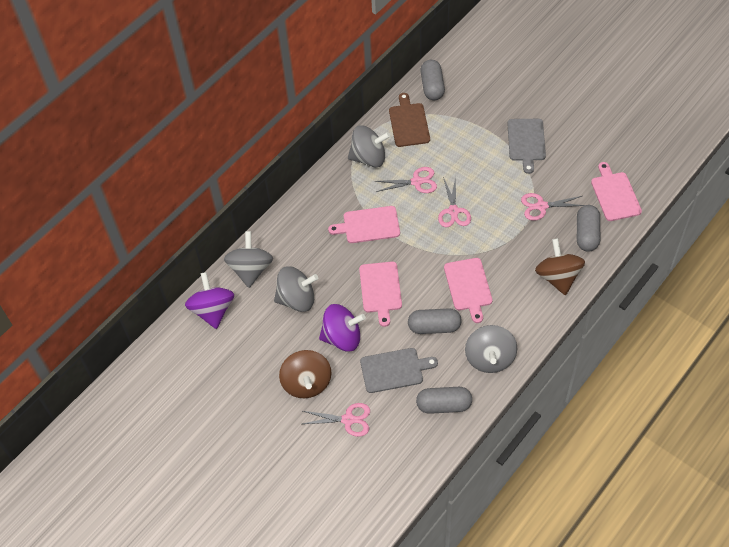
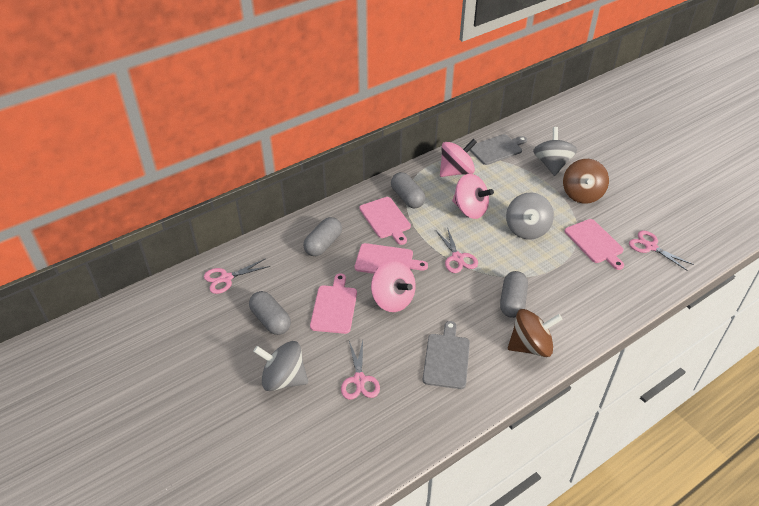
brown cutting board: 1 -> 0
grey spinning top: 4 -> 3
pink spinning top: 0 -> 3
purple spinning top: 2 -> 0

